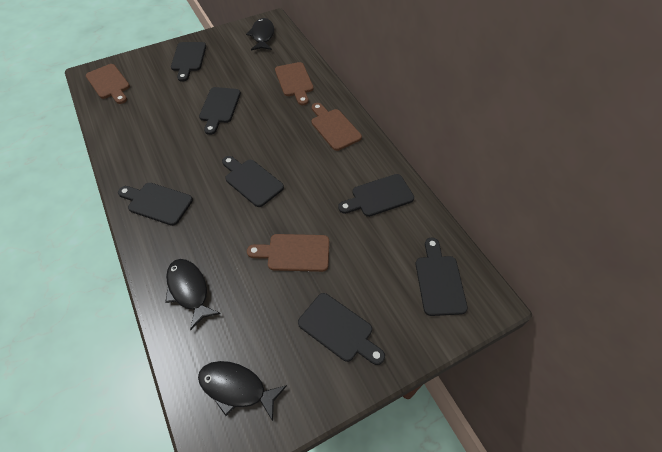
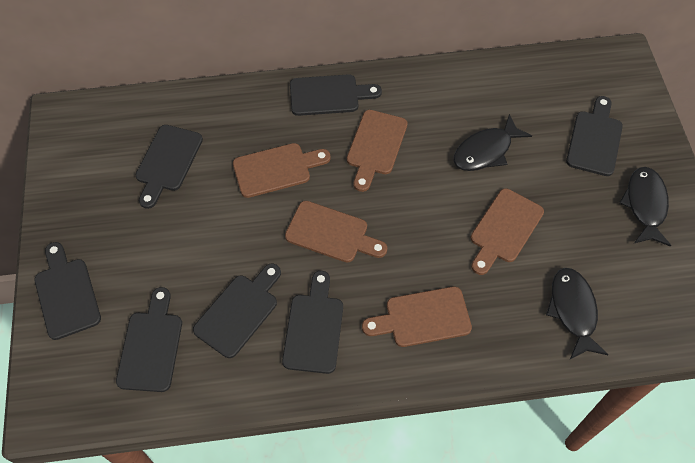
brown cutting board: 4 -> 5

